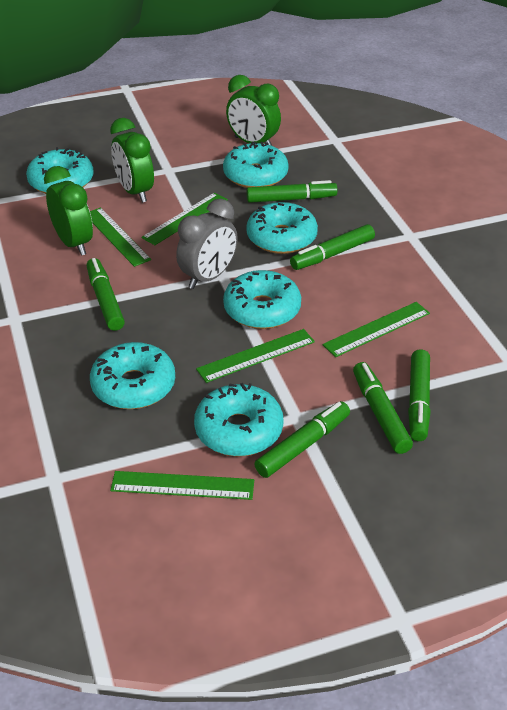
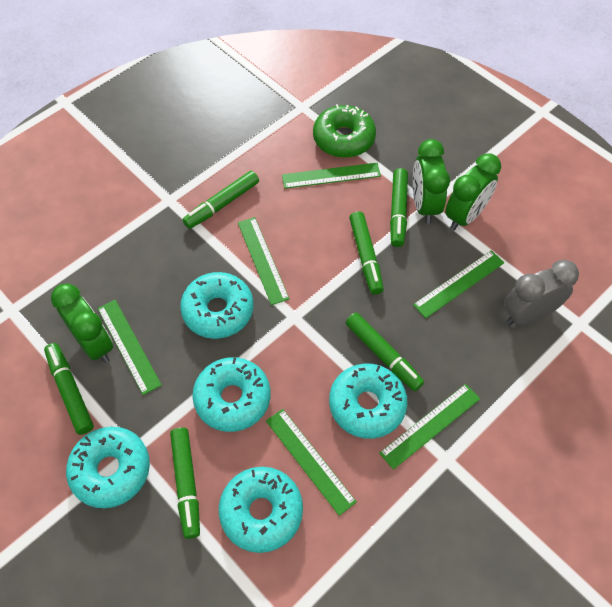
green donut: 0 -> 1
green ruler: 5 -> 6
turquoise donut: 6 -> 5

